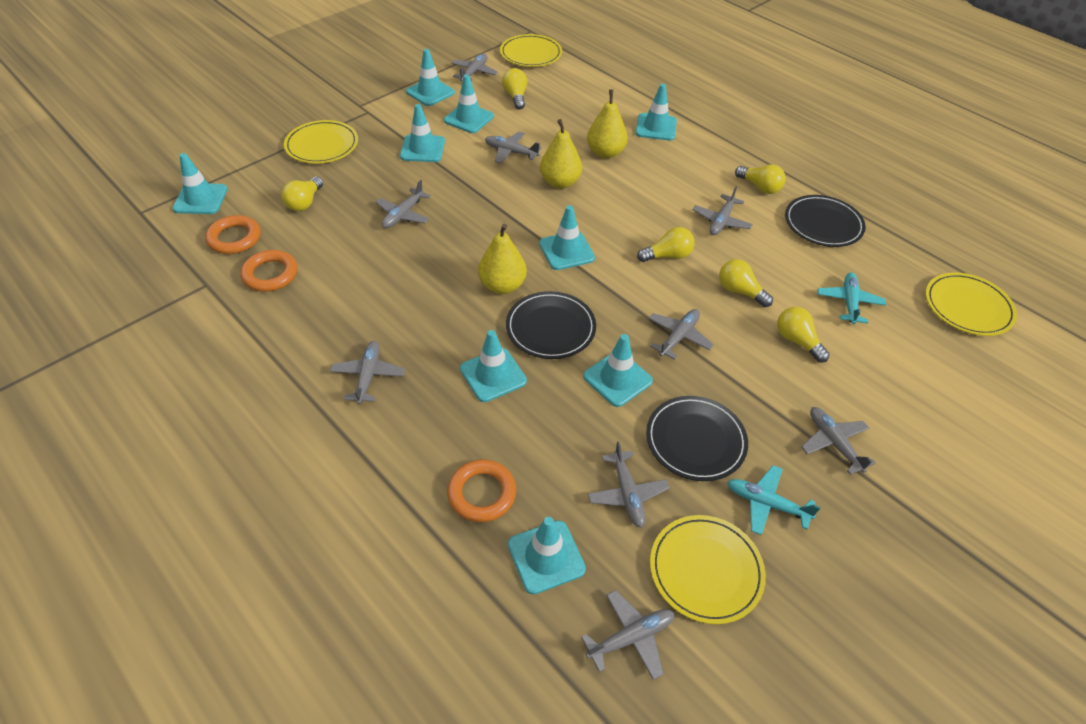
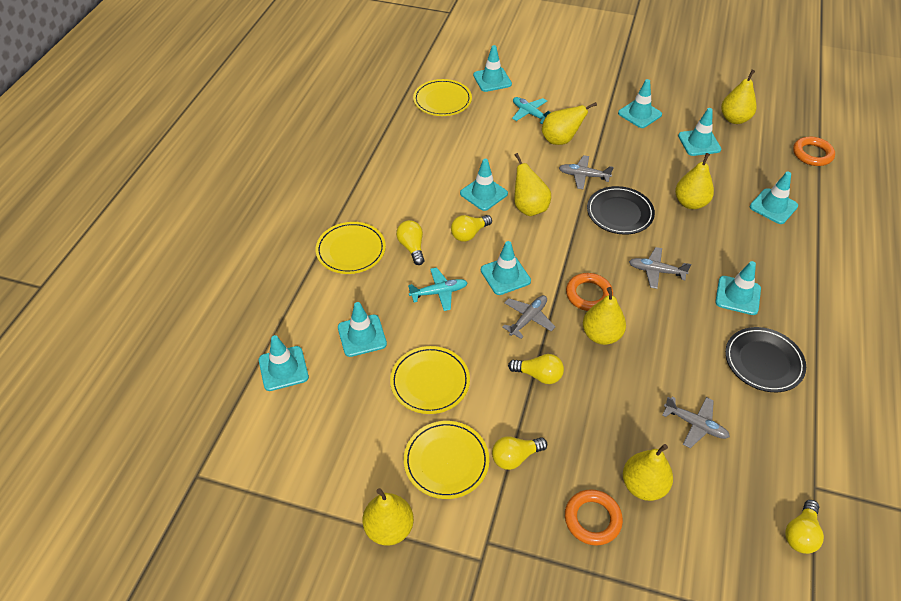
black plate: 3 -> 2
grey plane: 9 -> 4
yellow light bulb: 6 -> 5
yellow pear: 3 -> 7

